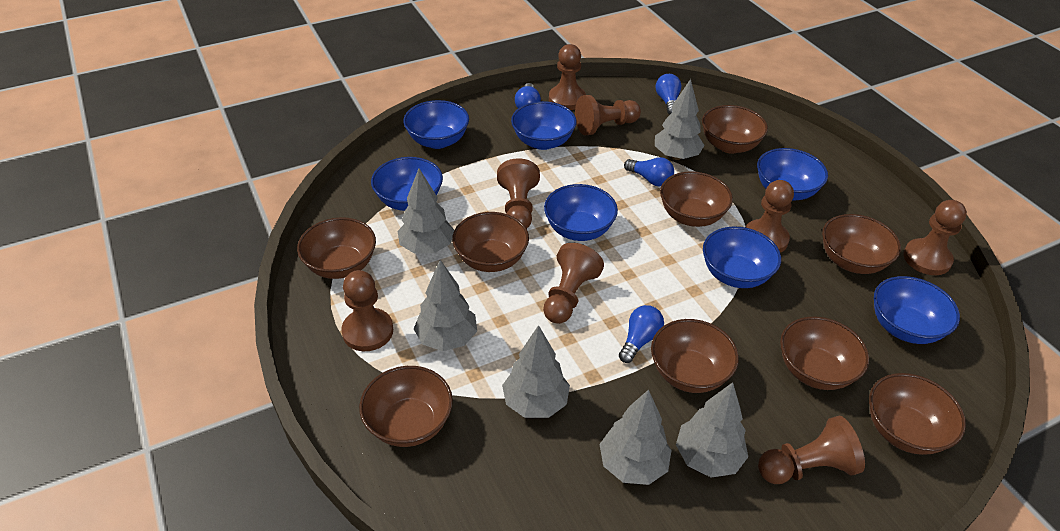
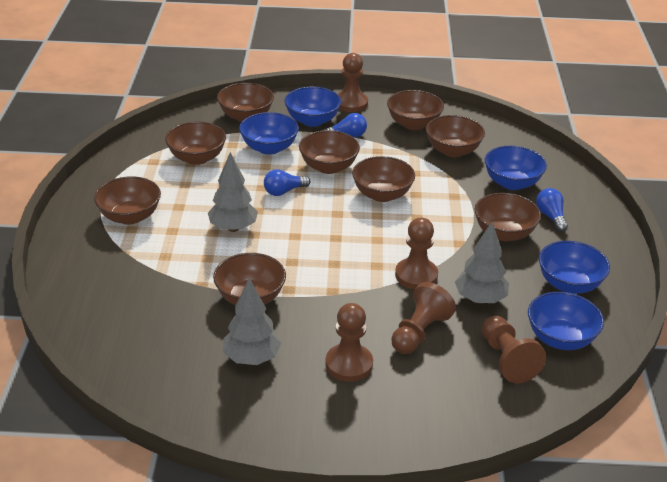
blue bowl: 7 -> 5
blue light bulb: 4 -> 3
brown pawn: 8 -> 5
grey tree: 6 -> 3

